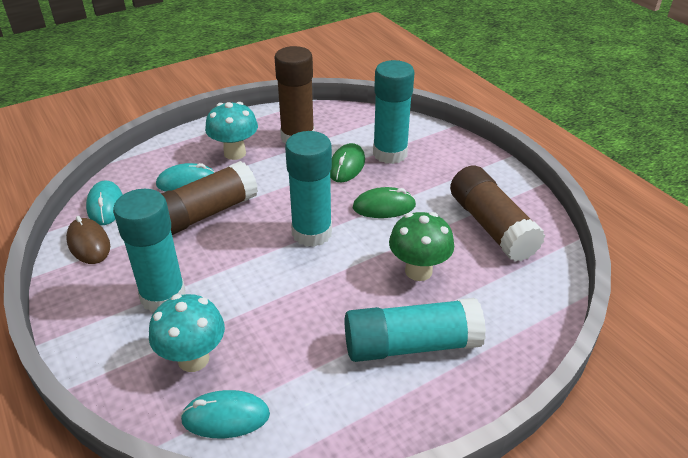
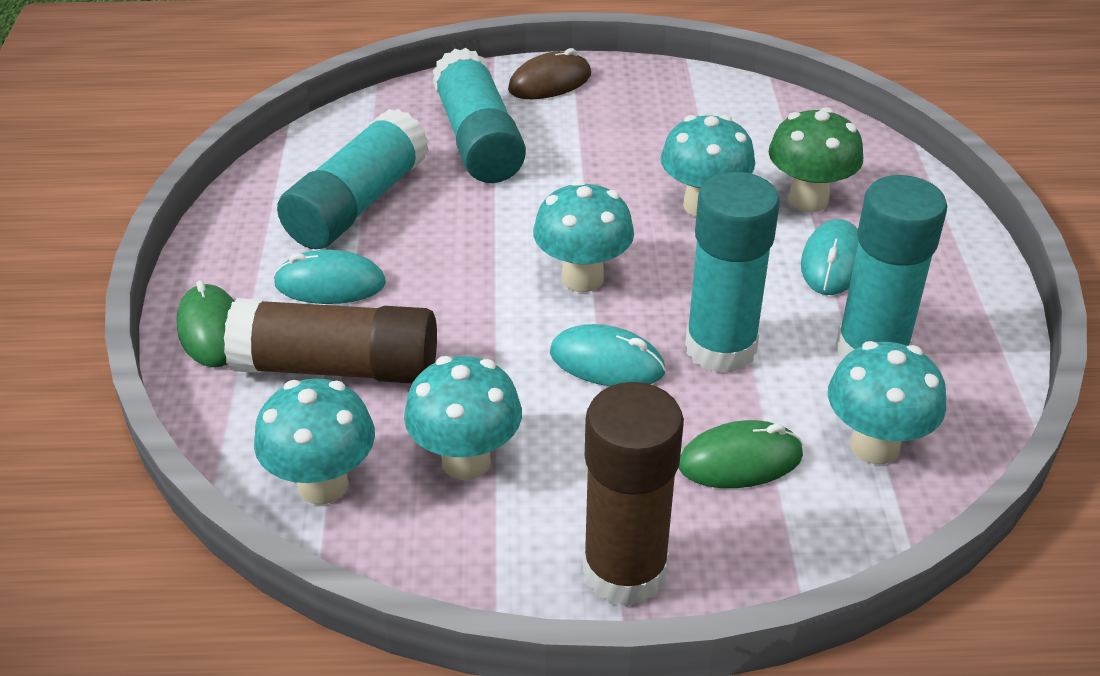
brown glue stick: 3 -> 2
turquoise mushroom: 2 -> 5

